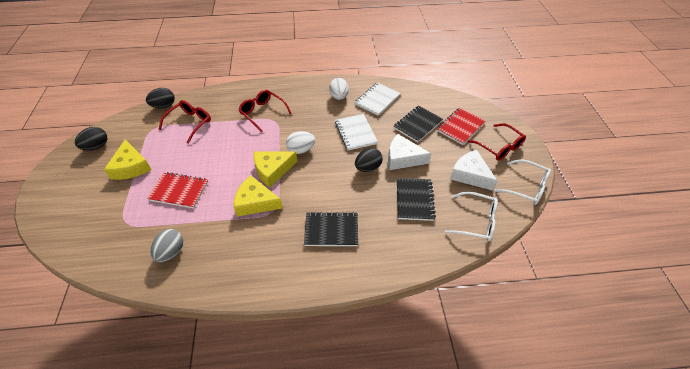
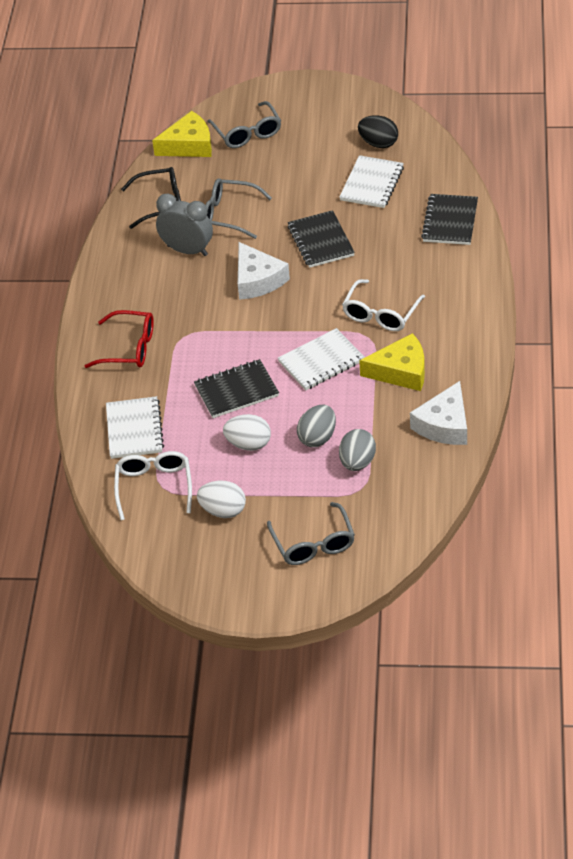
black egg: 3 -> 1
black glasses: 0 -> 1
grey clock: 0 -> 1
grey egg: 1 -> 2
grey glasses: 0 -> 3
red glasses: 3 -> 1
red notebook: 2 -> 0
white notebook: 2 -> 3
yellow cheese: 3 -> 2

